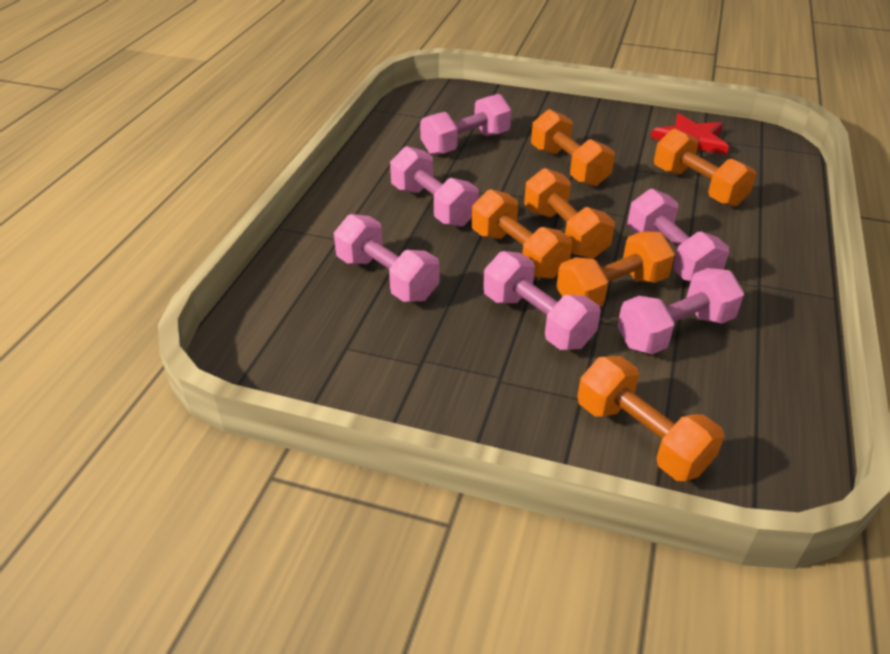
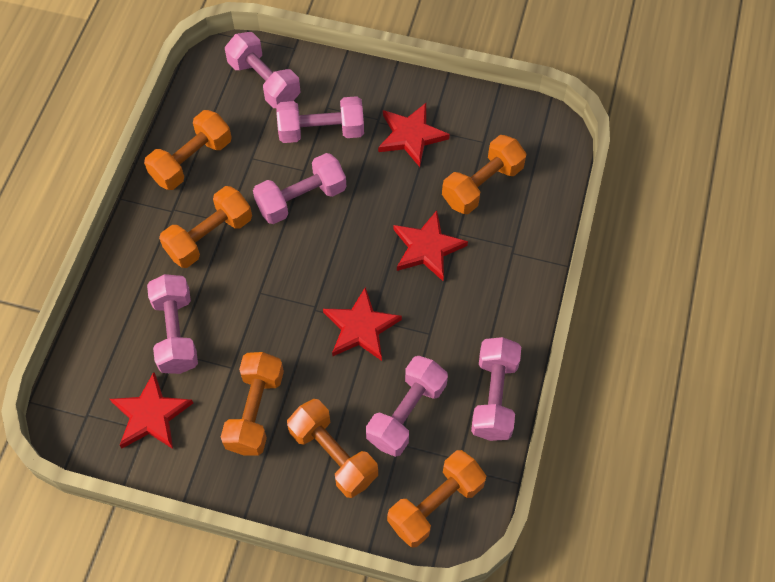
red star: 1 -> 4

